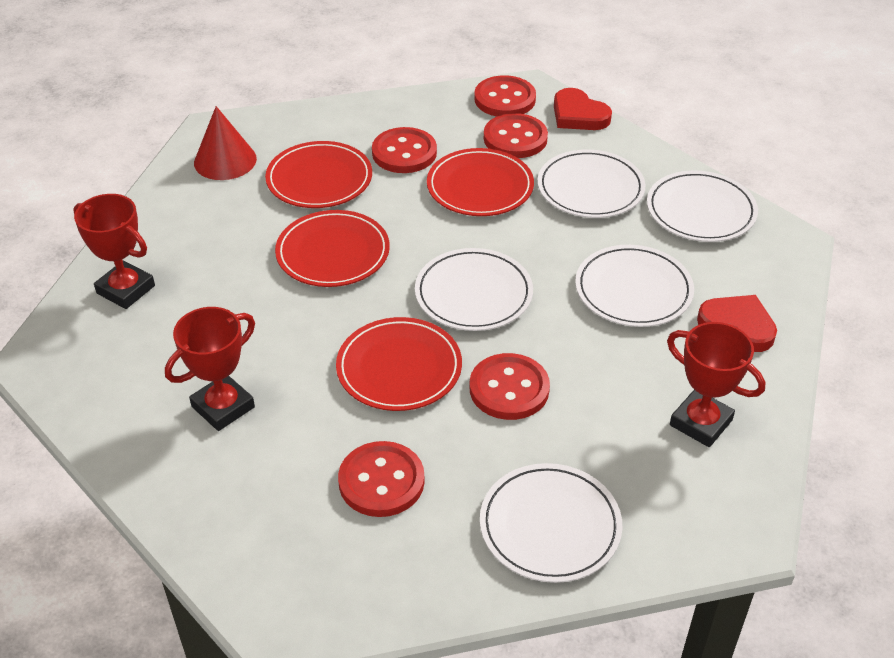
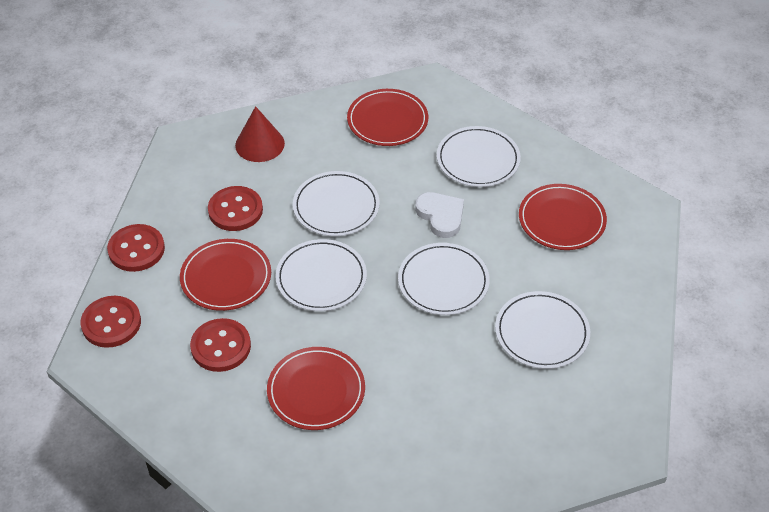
red button: 5 -> 4
red heart: 2 -> 0
red trophy: 3 -> 0
white heart: 0 -> 1

